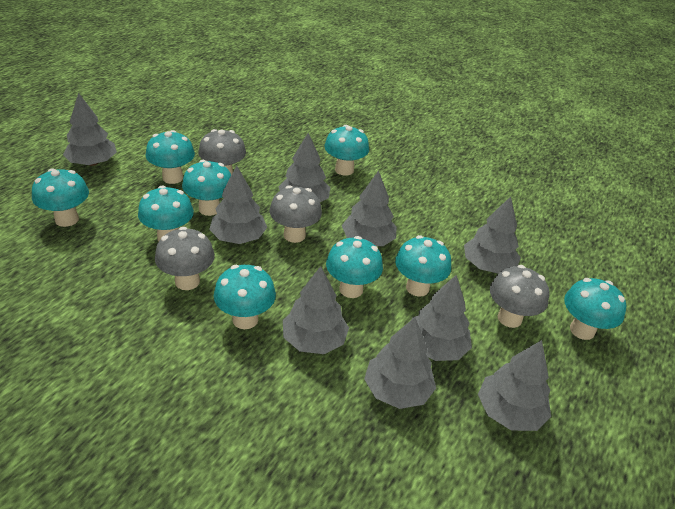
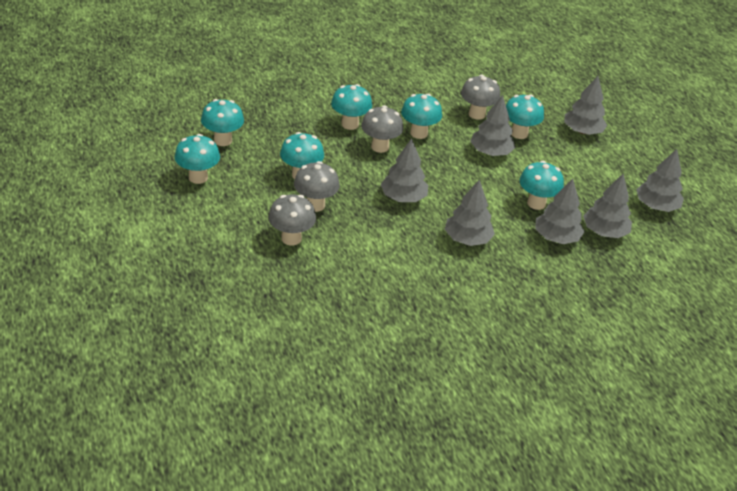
grey tree: 9 -> 7
turquoise mushroom: 9 -> 7

